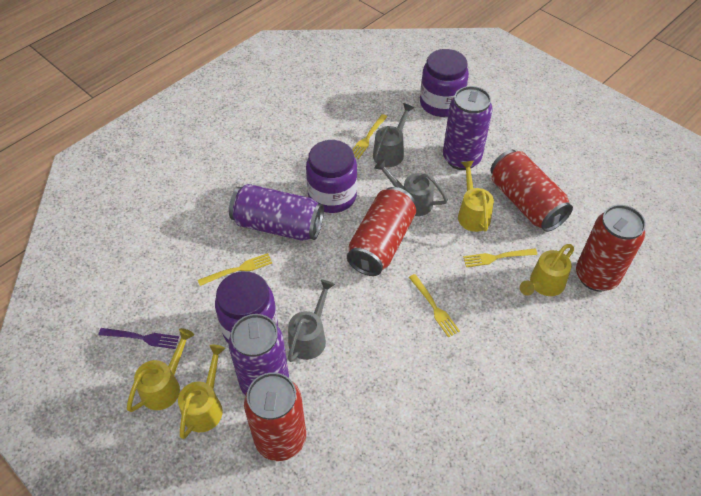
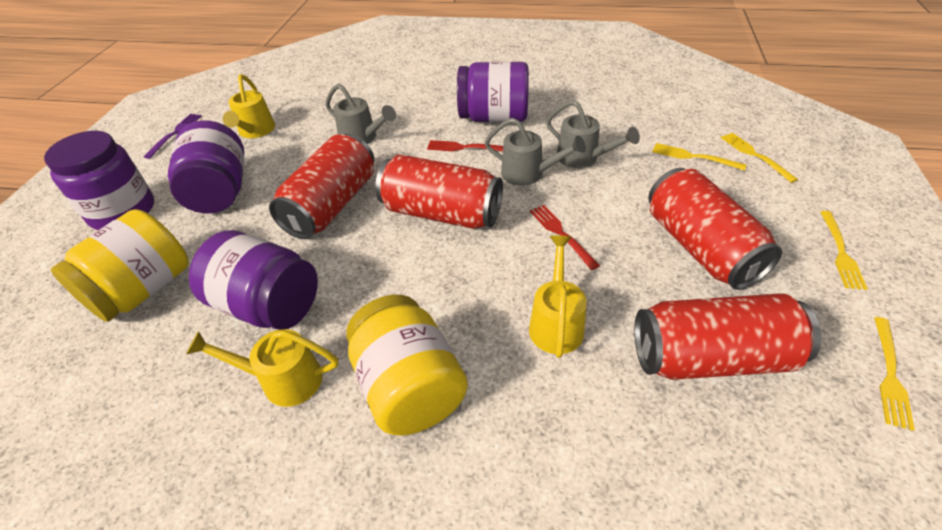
purple can: 3 -> 0
purple jar: 3 -> 4
red fork: 0 -> 2
yellow jar: 0 -> 2
yellow watering can: 4 -> 3

